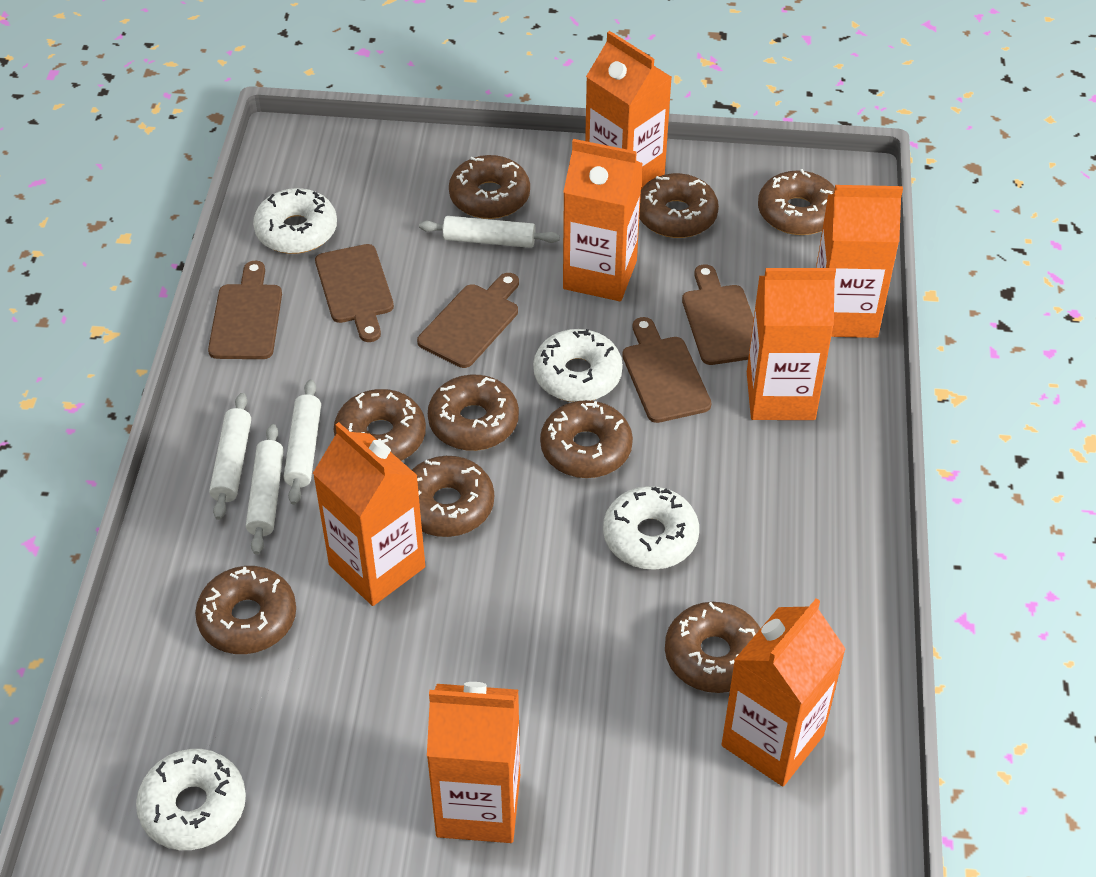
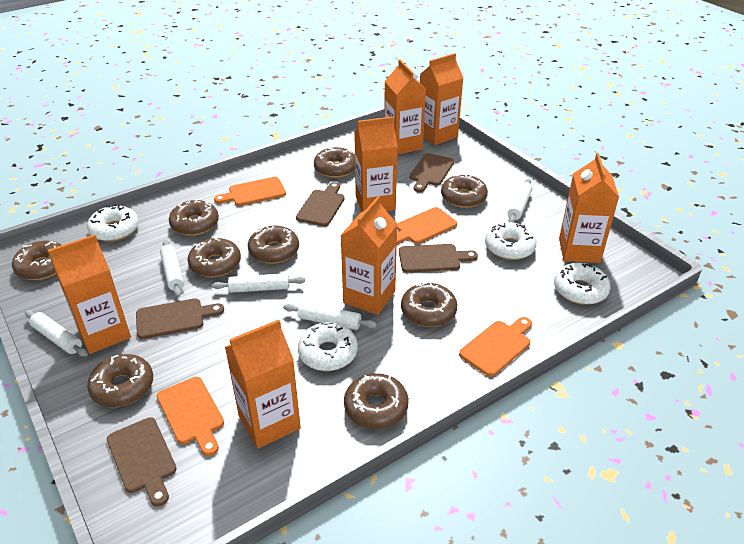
orange cutting board: 0 -> 4
white rolling pin: 4 -> 5

